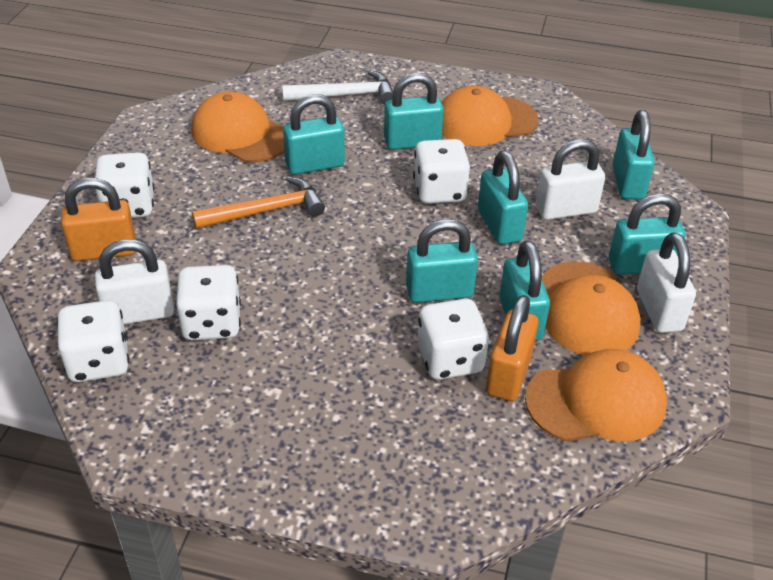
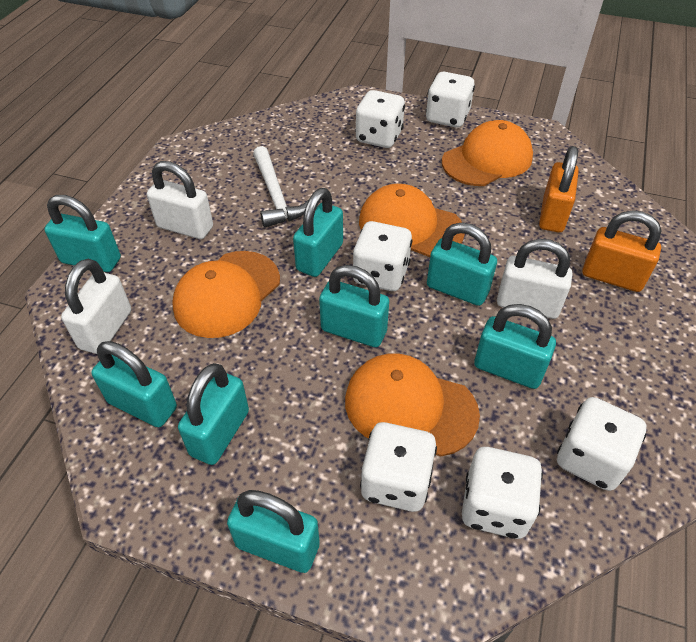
orange hammer: 1 -> 0
turquoise padlock: 7 -> 8
white dice: 5 -> 6

